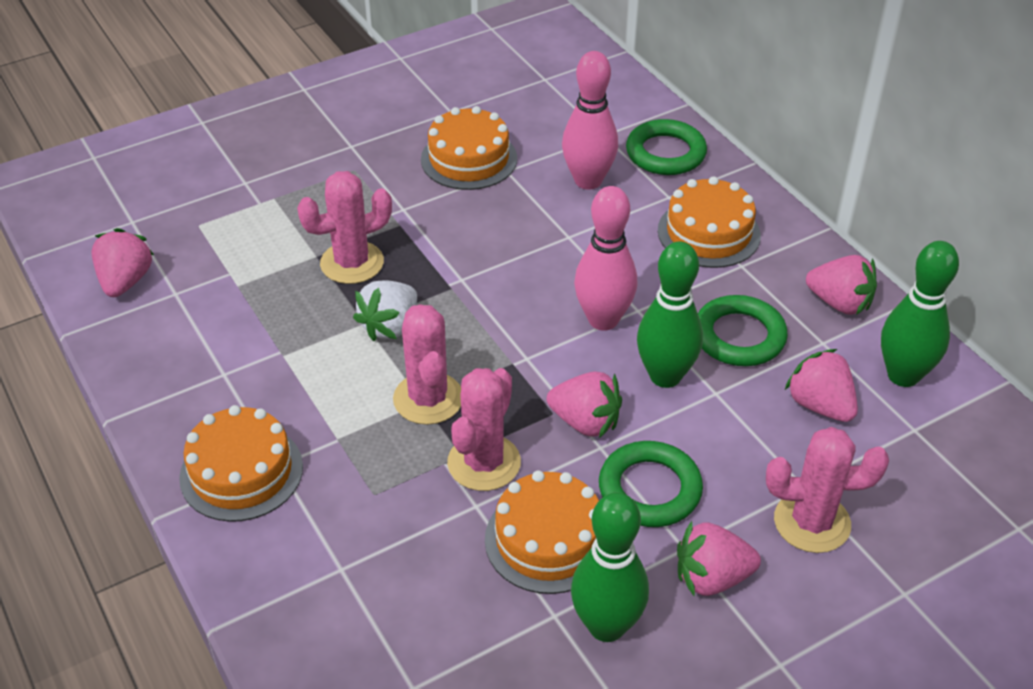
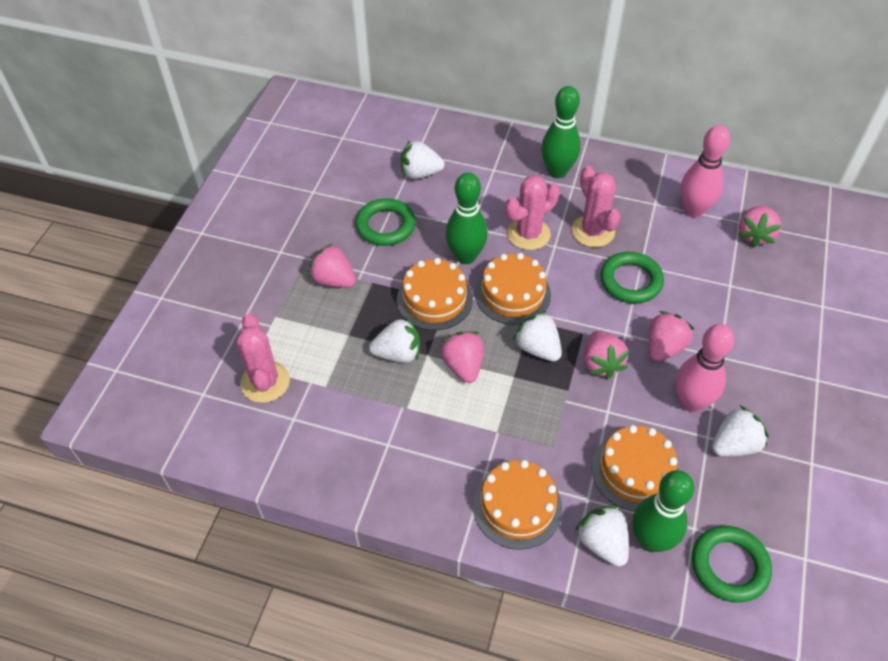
pink cactus: 4 -> 3
white strawberry: 1 -> 5

